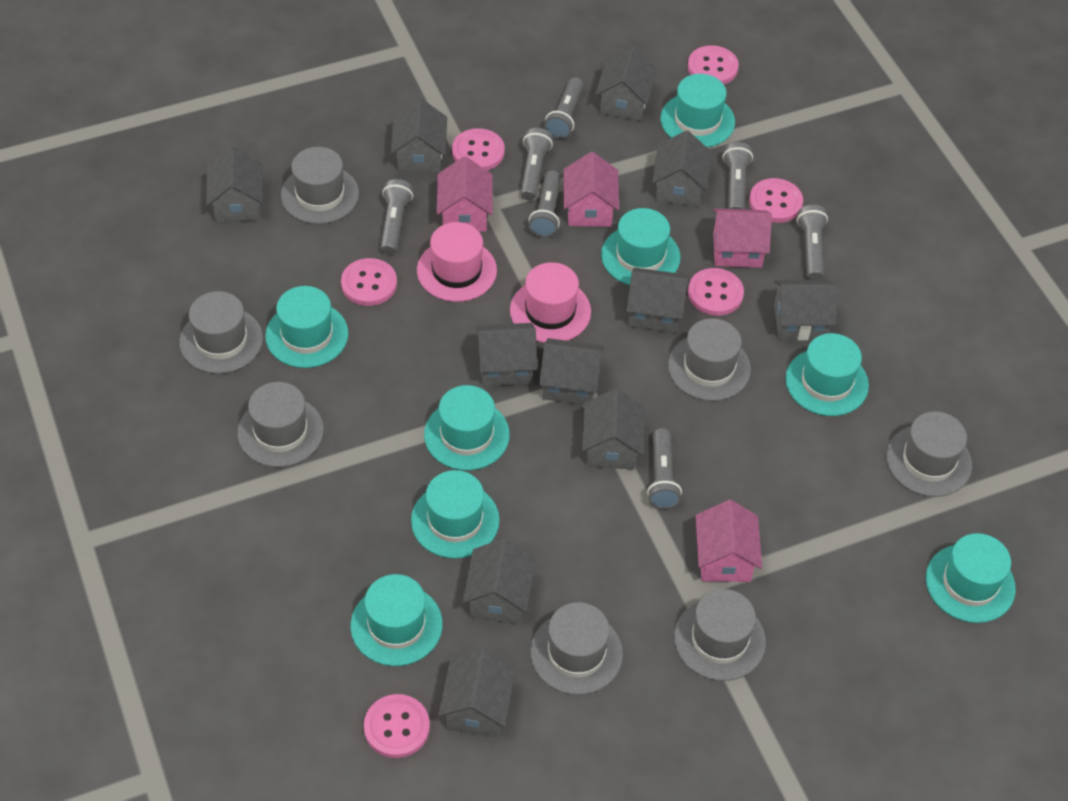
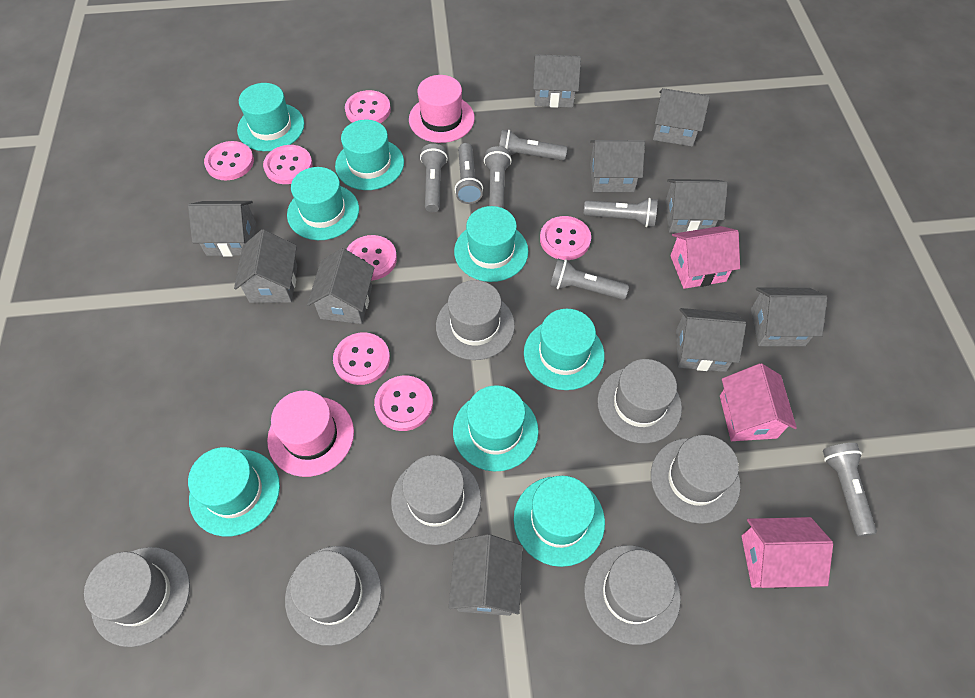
grey house: 11 -> 10
pink button: 6 -> 7
pink house: 4 -> 3

